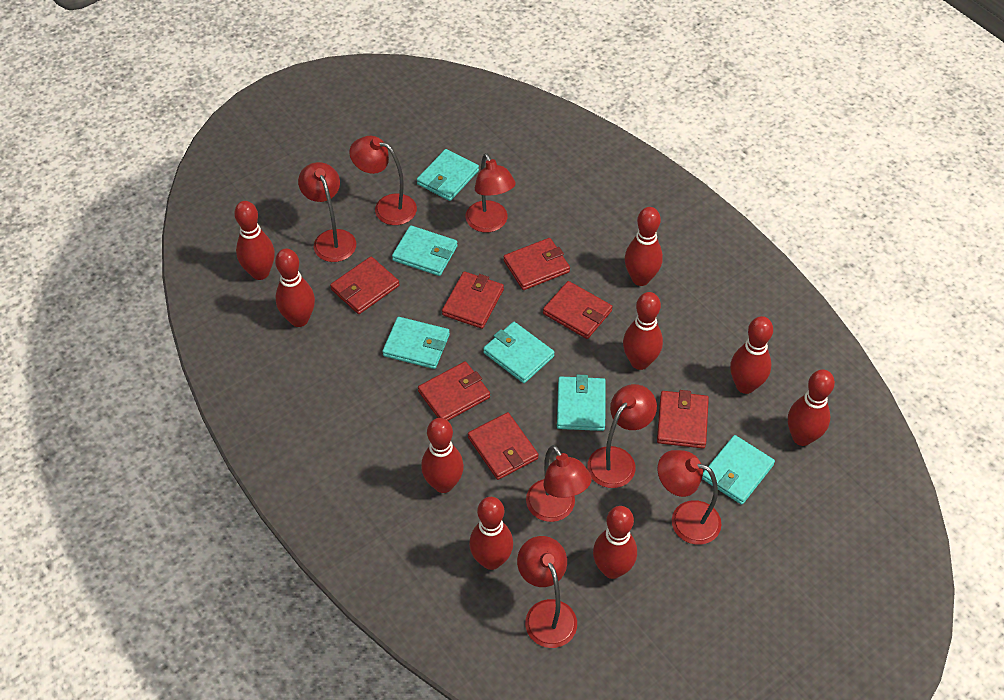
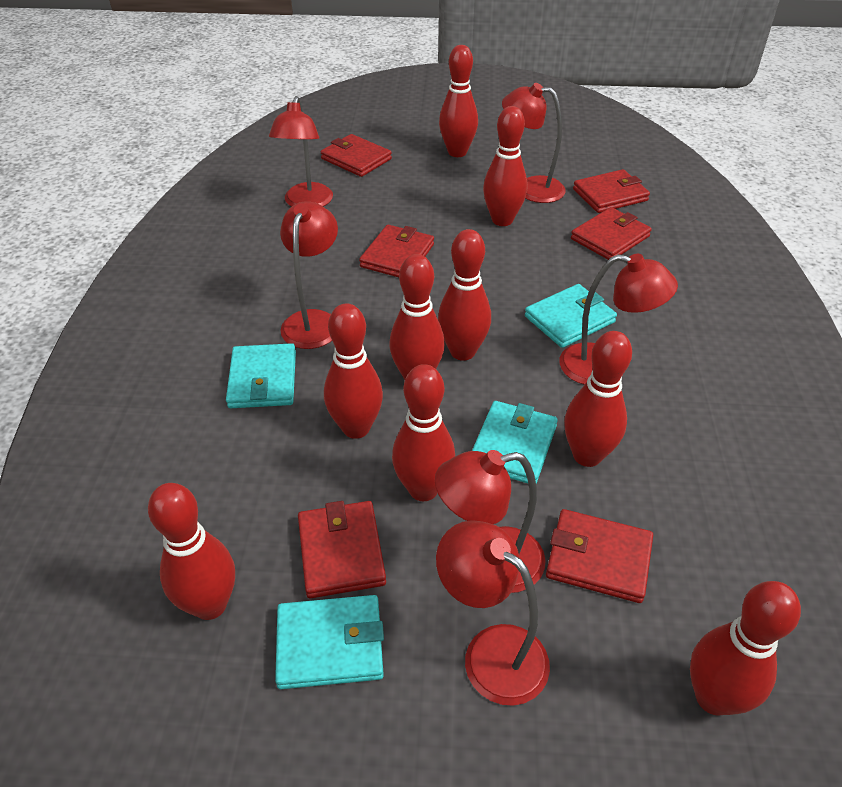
red lamp: 7 -> 6
red wallet: 7 -> 6
turquoise wallet: 6 -> 4

